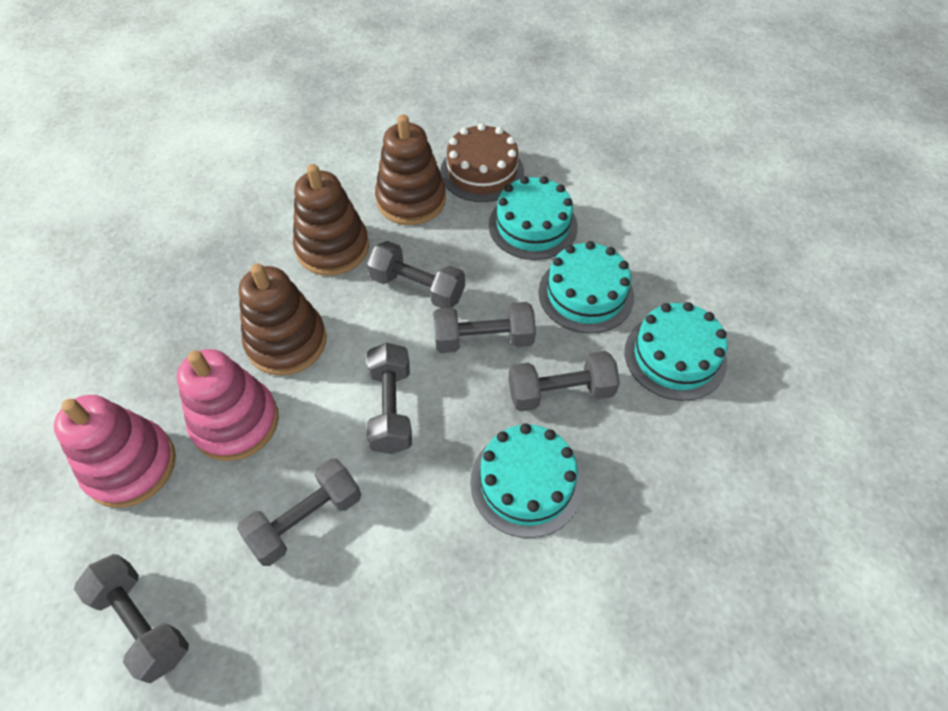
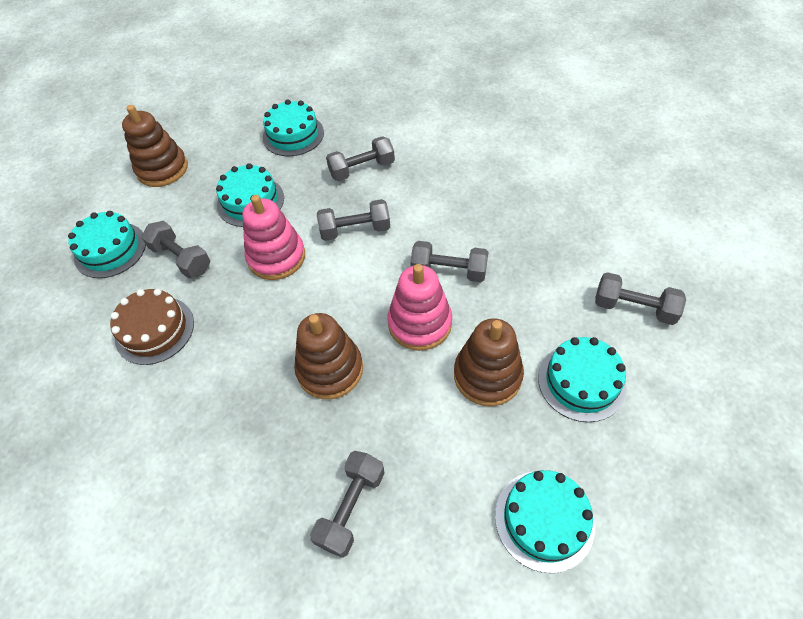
turquoise cake: 4 -> 5

